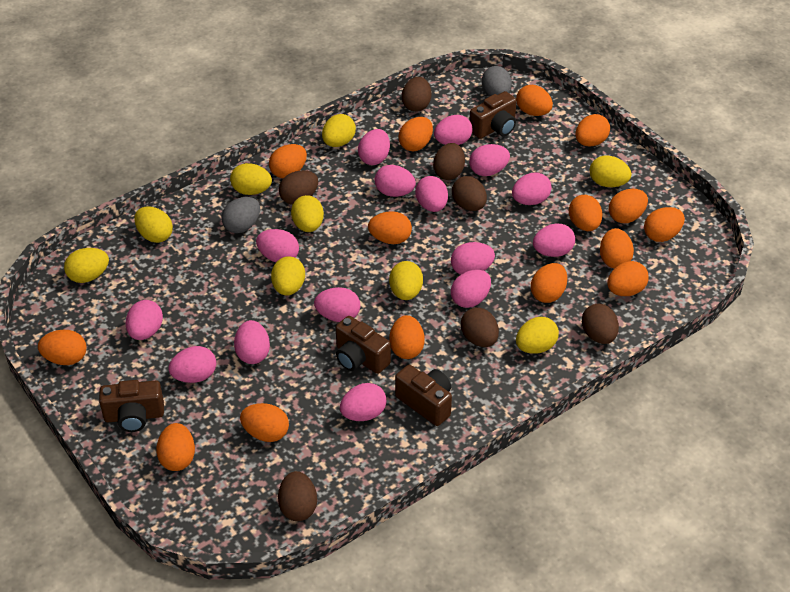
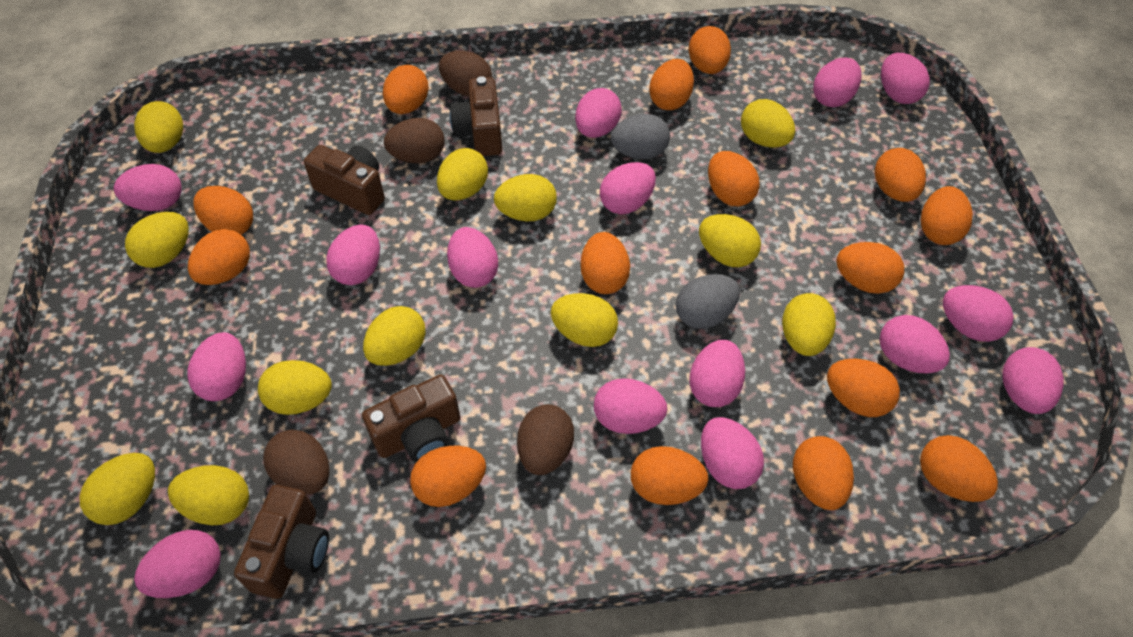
brown egg: 7 -> 4
yellow egg: 9 -> 12

